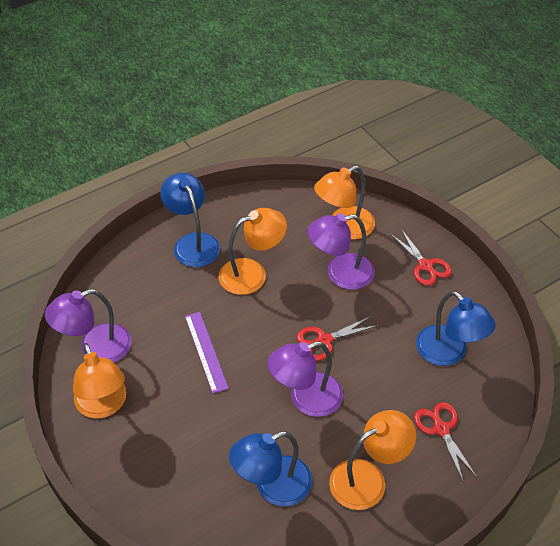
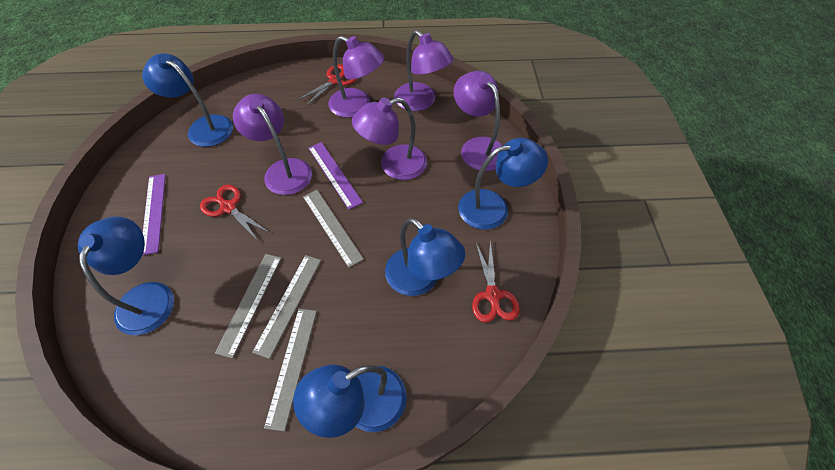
blue lamp: 3 -> 5
grey ruler: 0 -> 4
orange lamp: 4 -> 0
purple lamp: 3 -> 5
purple ruler: 1 -> 2

